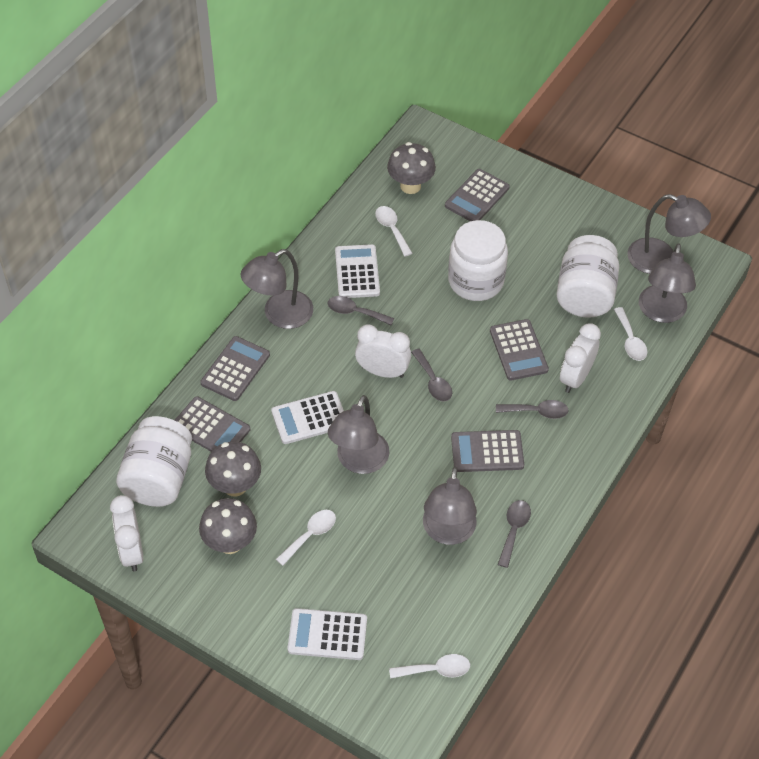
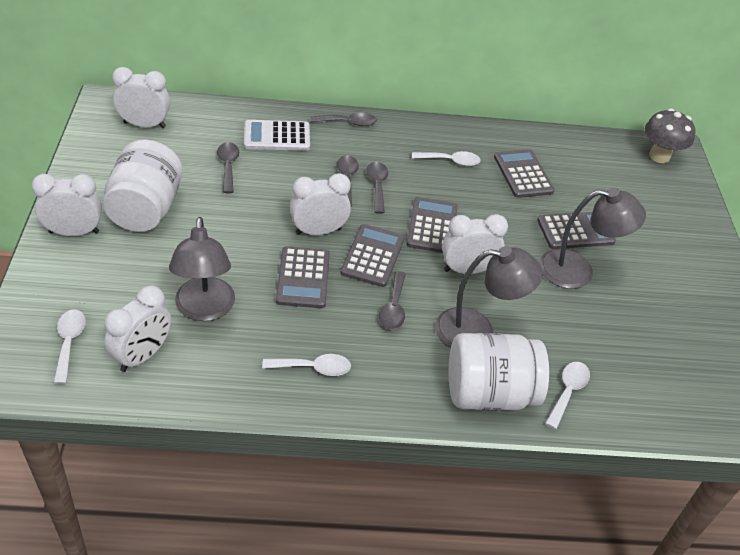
grey lamp: 5 -> 3
grey mushroom: 3 -> 1
grey spoon: 4 -> 5
white calculator: 3 -> 1
white clock: 3 -> 5
white jar: 3 -> 2

